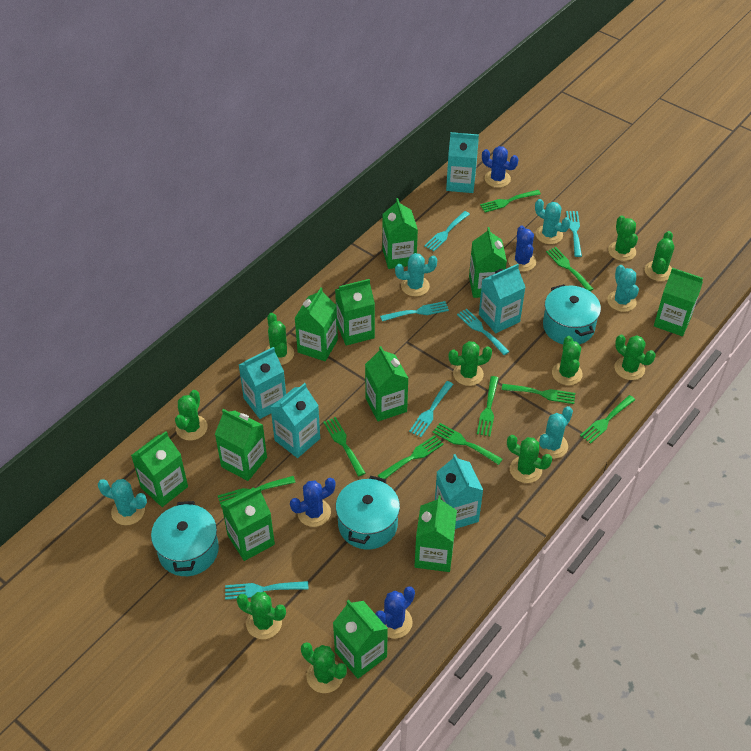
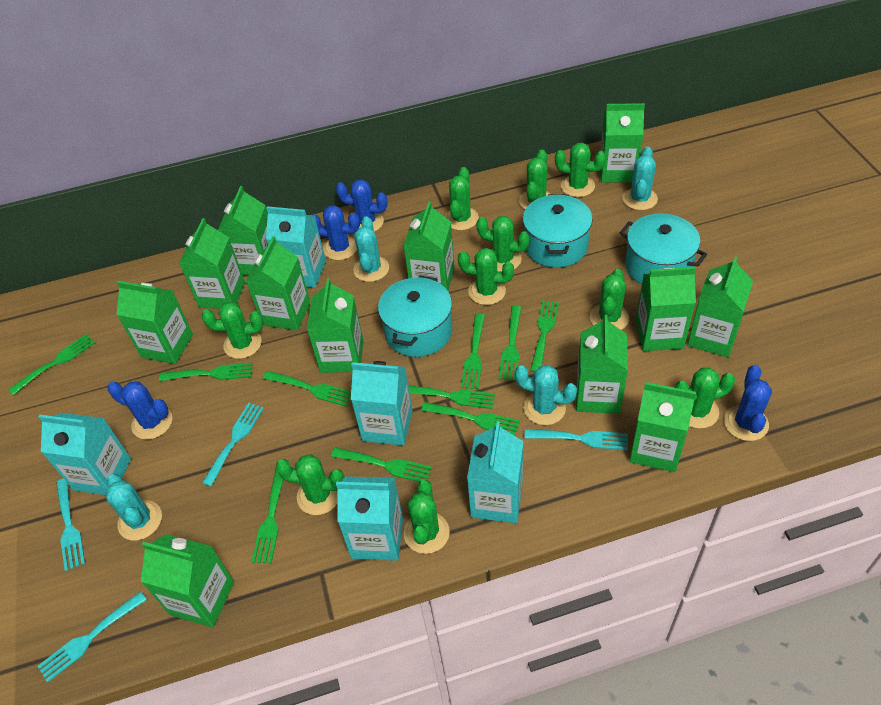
green carton: 11 -> 12
green fork: 9 -> 10
turquoise cactus: 5 -> 4
turquoise fork: 6 -> 4

